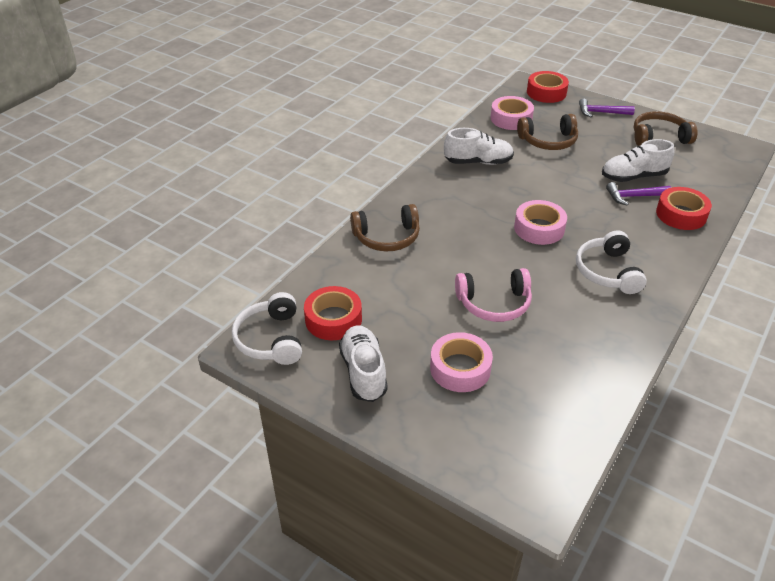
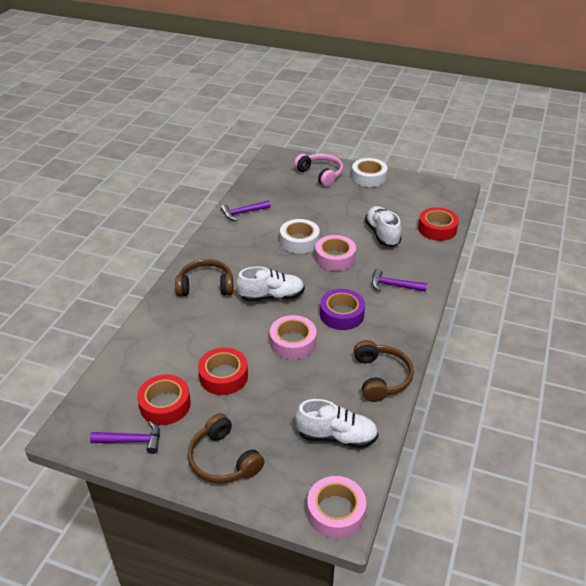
purple hammer: 2 -> 3
purple tape: 0 -> 1
white headphones: 2 -> 0
white tape: 0 -> 2

